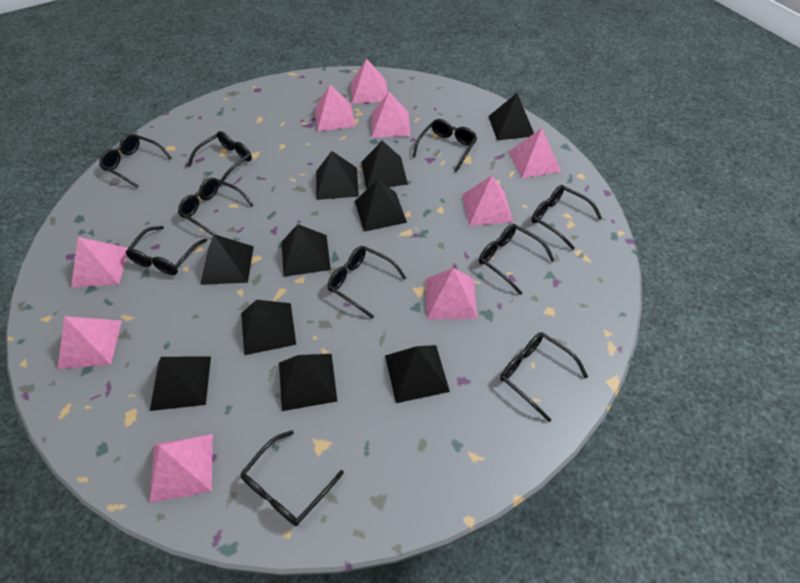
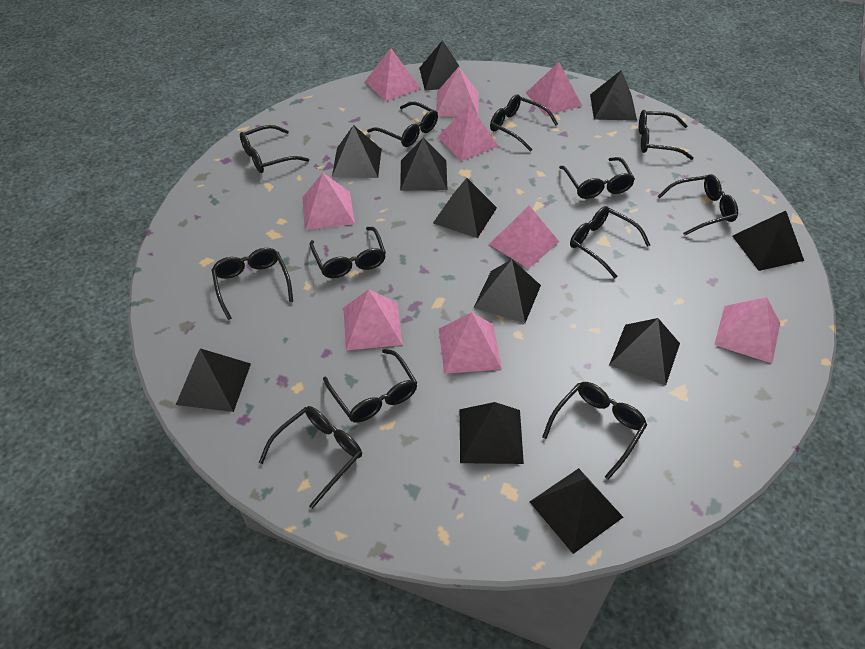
black glasses: 10 -> 12
black pyramid: 10 -> 11

